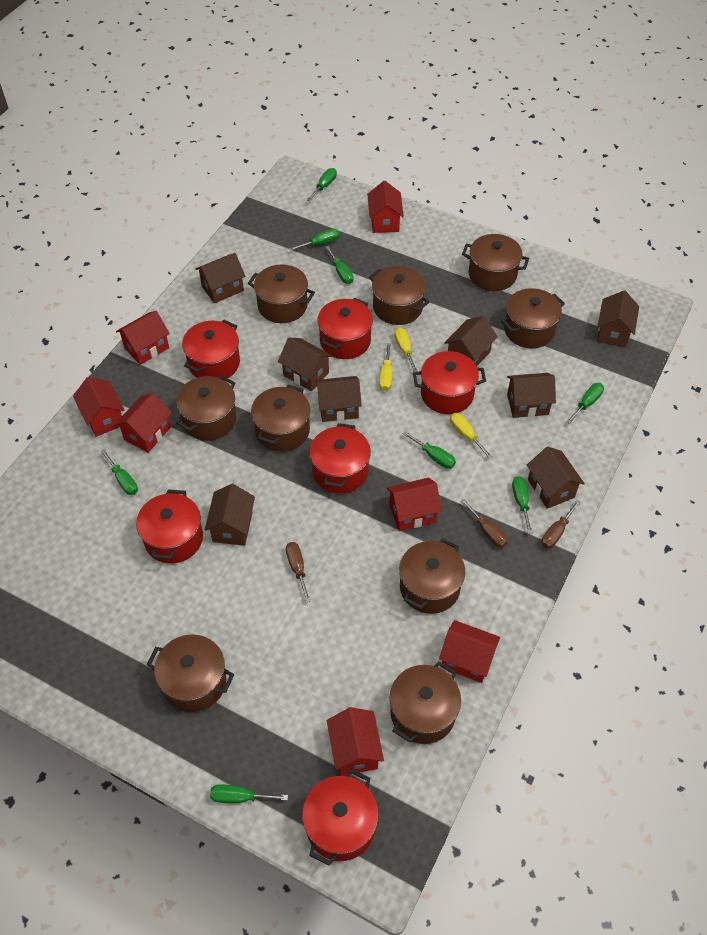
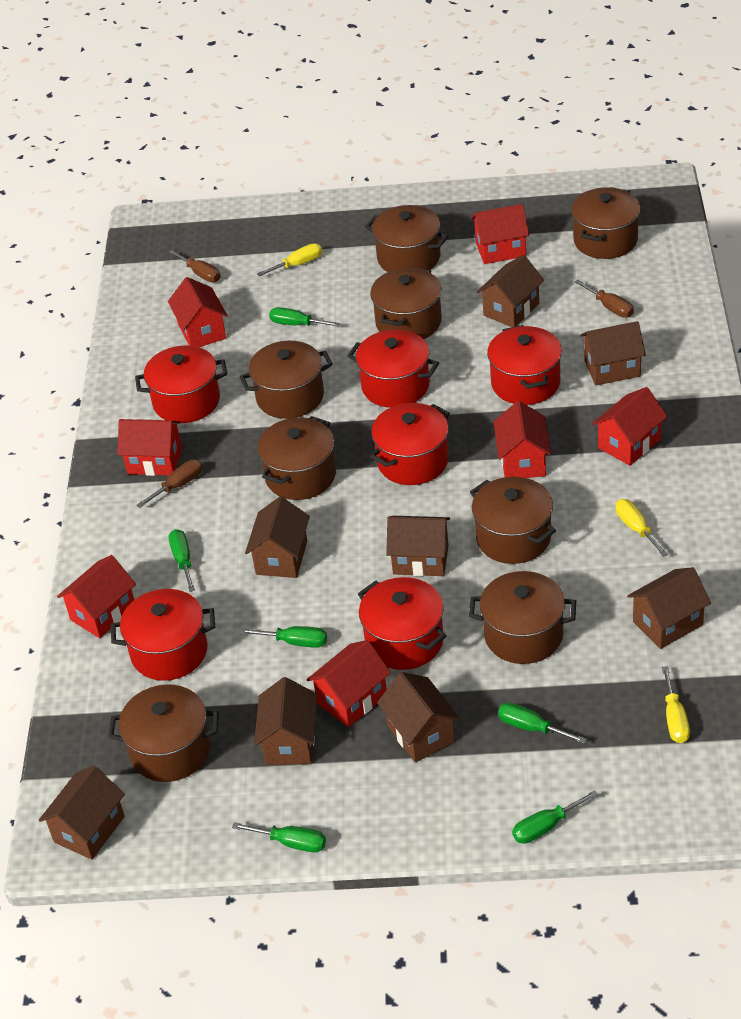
brown pot: 9 -> 8
green screwdriver: 8 -> 6

